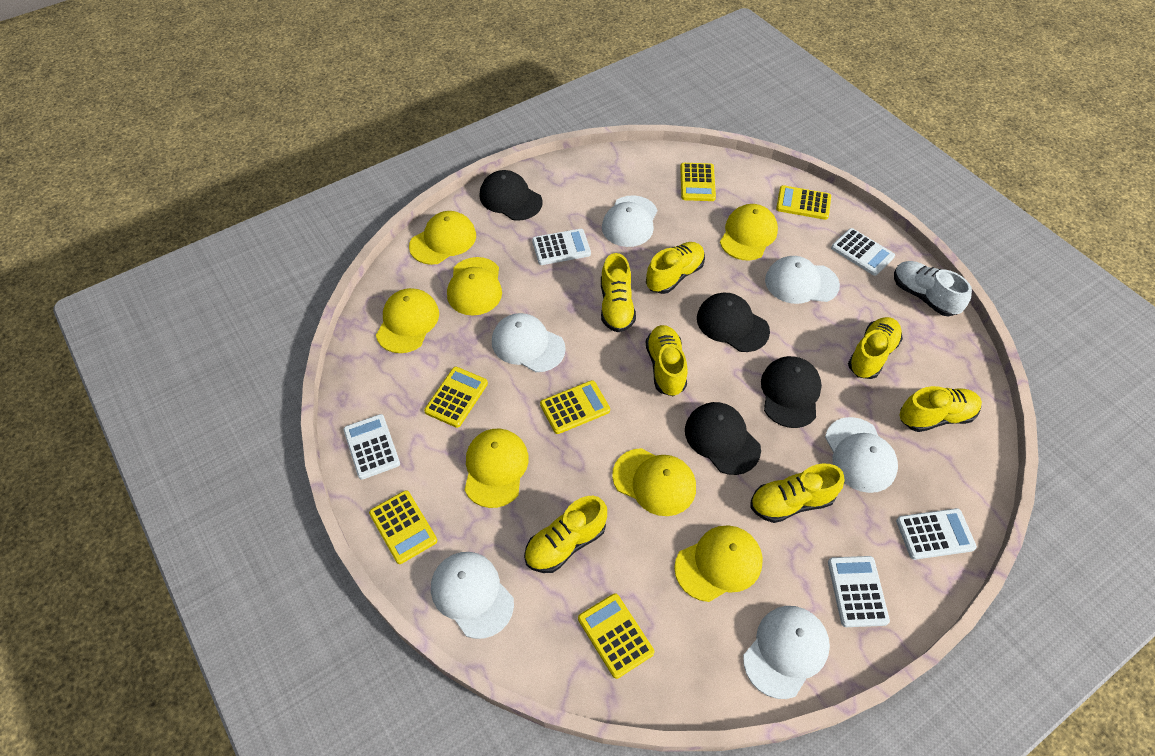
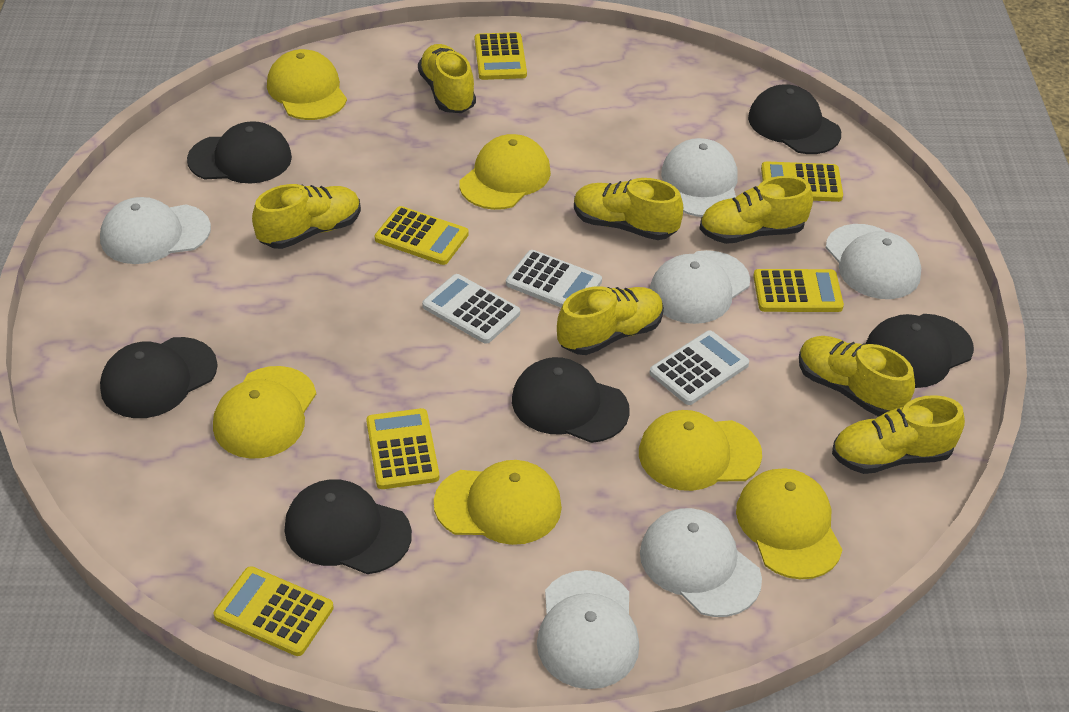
black cap: 4 -> 6
white calculator: 5 -> 3
white shoe: 1 -> 0
yellow cap: 7 -> 6

